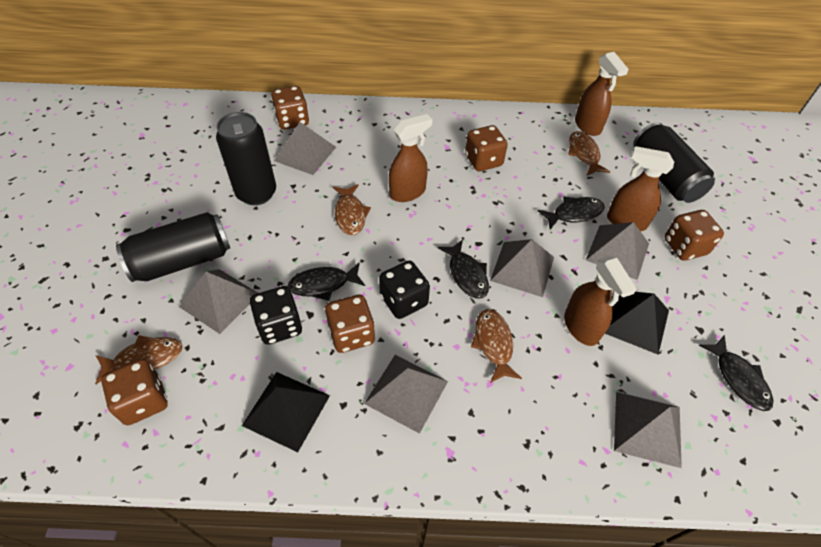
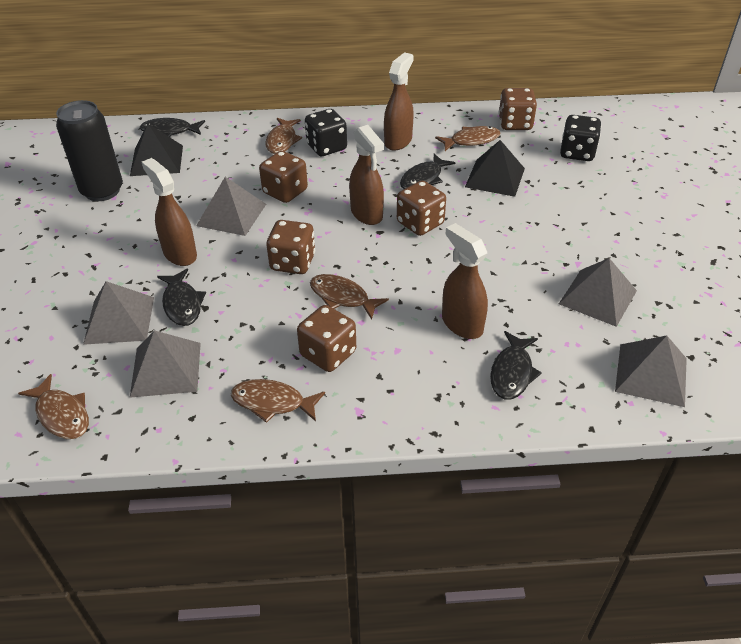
black can: 3 -> 1
brown fish: 4 -> 5
grey pyramid: 6 -> 5

